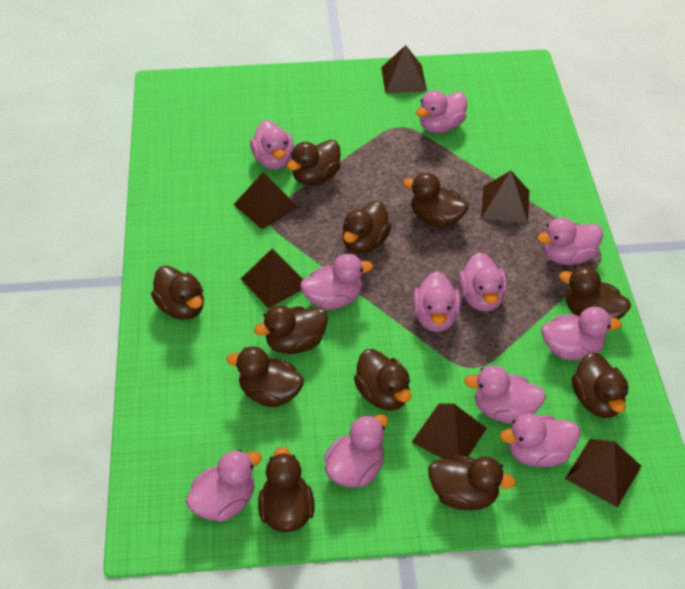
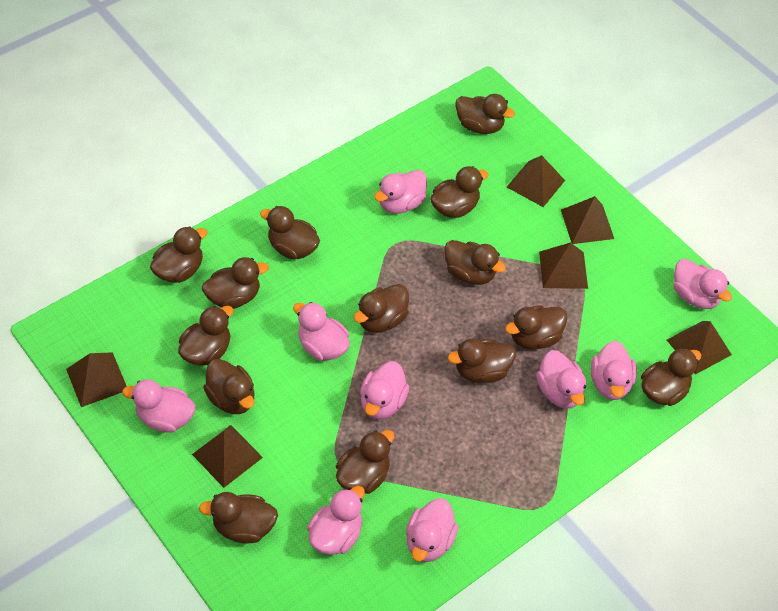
brown duck: 11 -> 14
pink duck: 11 -> 9

